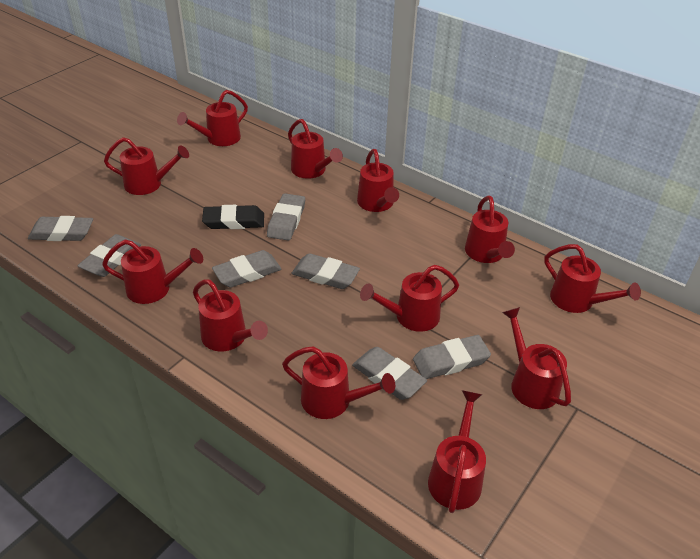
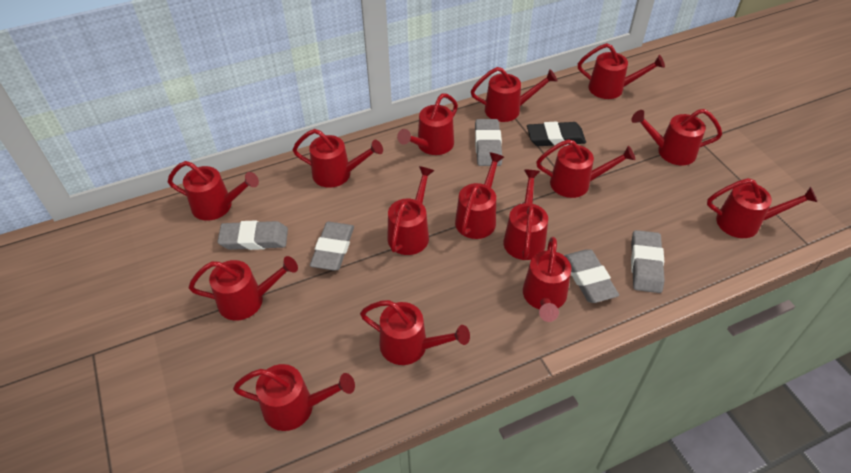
grey eraser: 7 -> 5
red watering can: 12 -> 15

